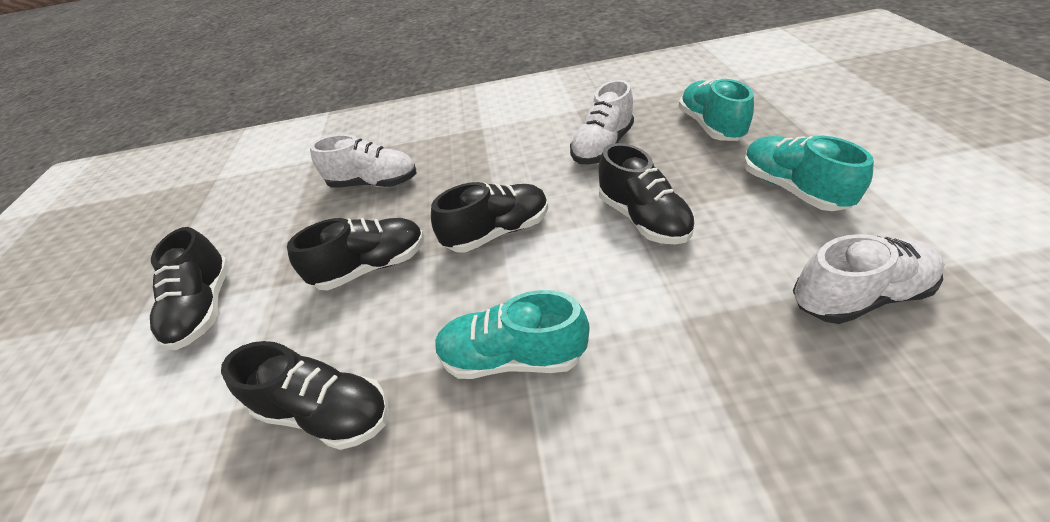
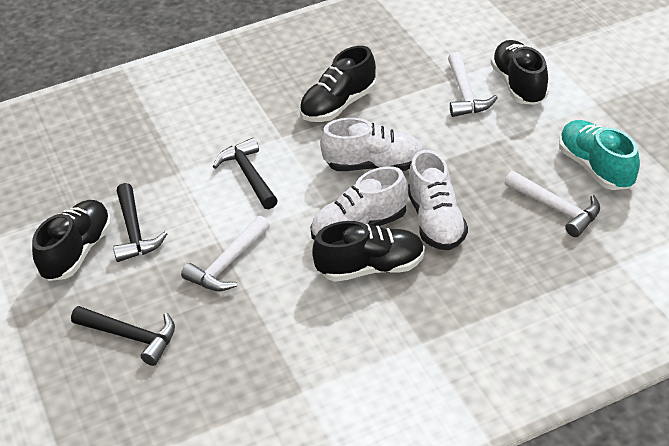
black hammer: 0 -> 3
black shoe: 5 -> 4
turquoise shoe: 3 -> 1
white hammer: 0 -> 3

